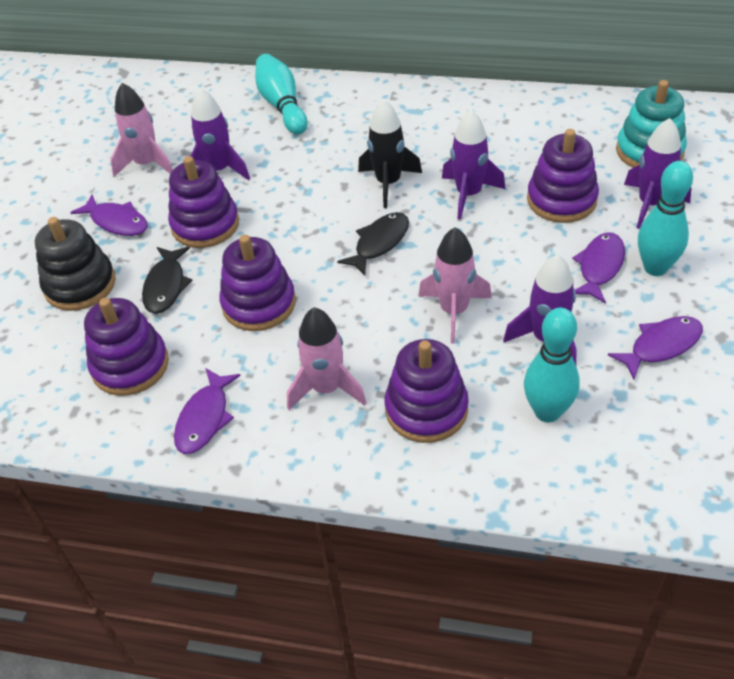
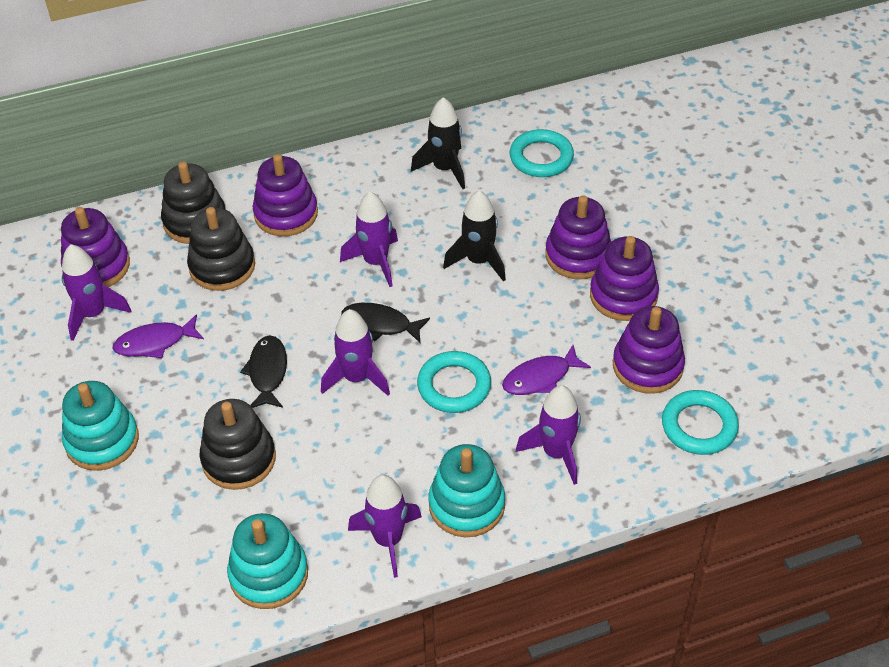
black rocket: 1 -> 2
black stacking toy: 1 -> 3
pink rocket: 3 -> 0
purple fish: 4 -> 2
purple rocket: 4 -> 5
turquoise bowling pin: 3 -> 0
turquoise ring: 0 -> 3
turquoise stacking toy: 1 -> 3

